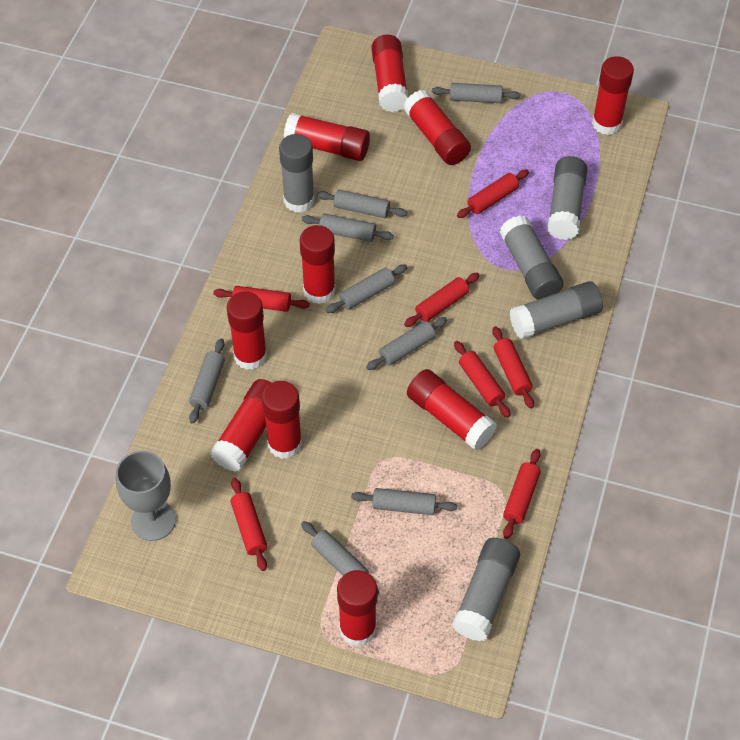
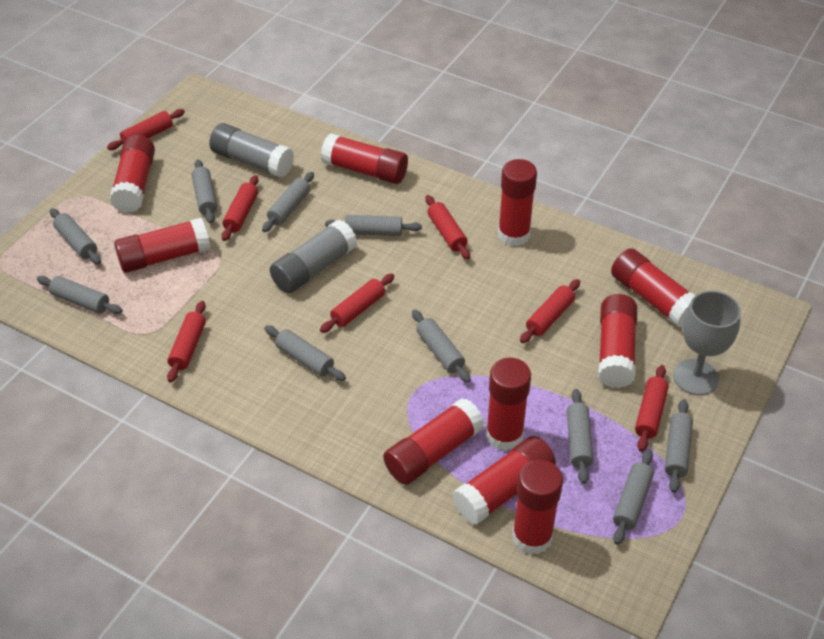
grey glue stick: 5 -> 2
grey rolling pin: 8 -> 10

